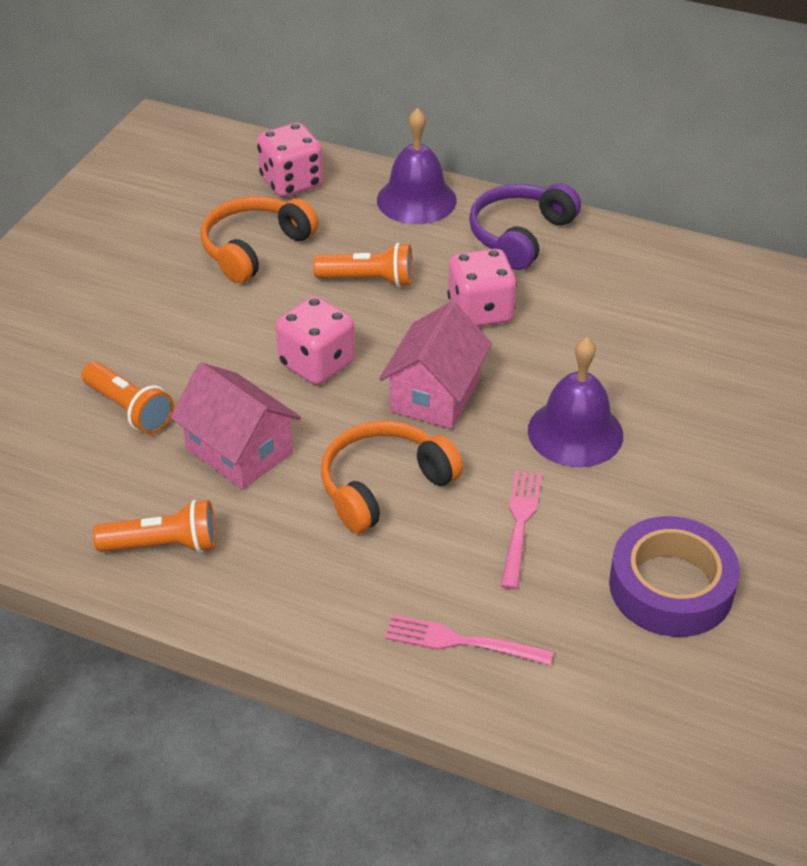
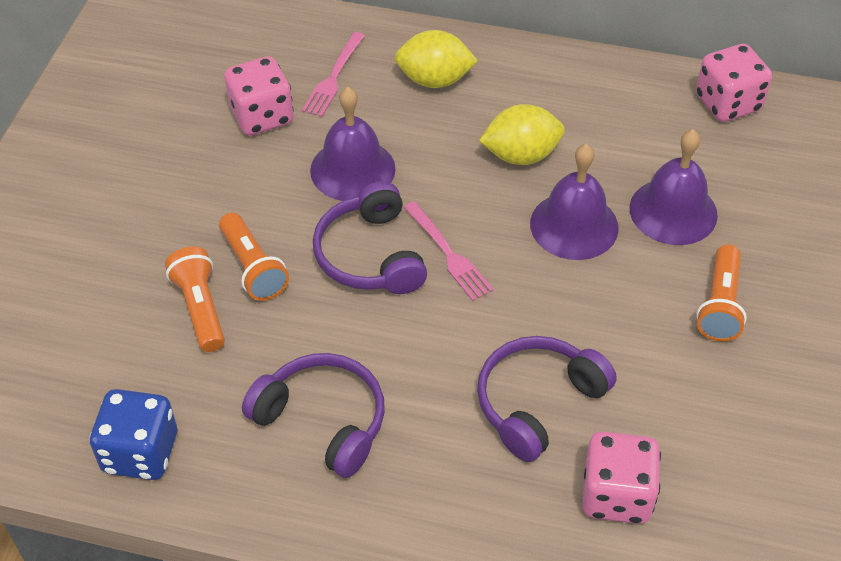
blue dice: 0 -> 1
orange headphones: 2 -> 0
pink house: 2 -> 0
purple bell: 2 -> 3
purple headphones: 1 -> 3
purple tape: 1 -> 0
yellow lemon: 0 -> 2

